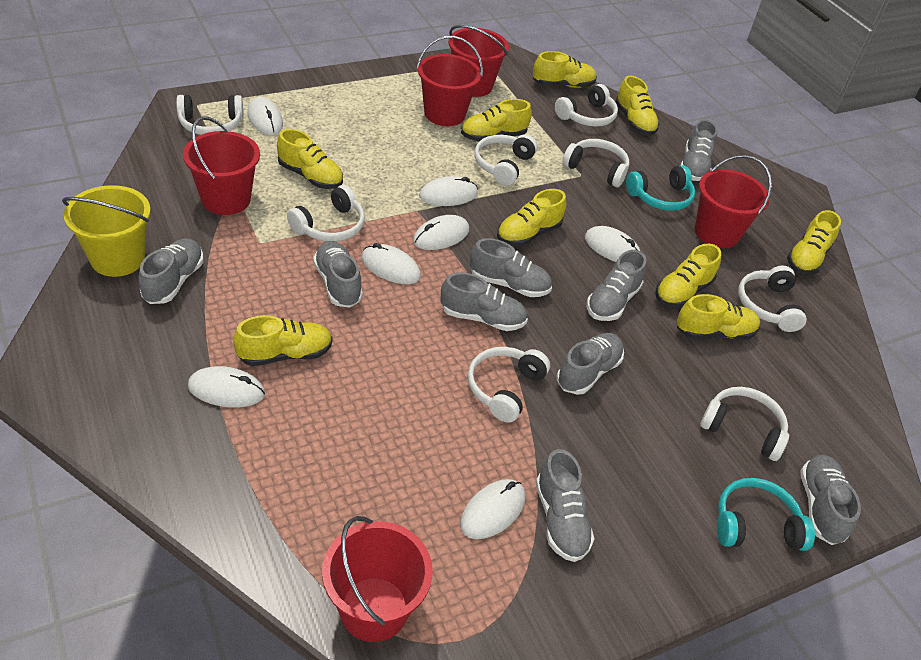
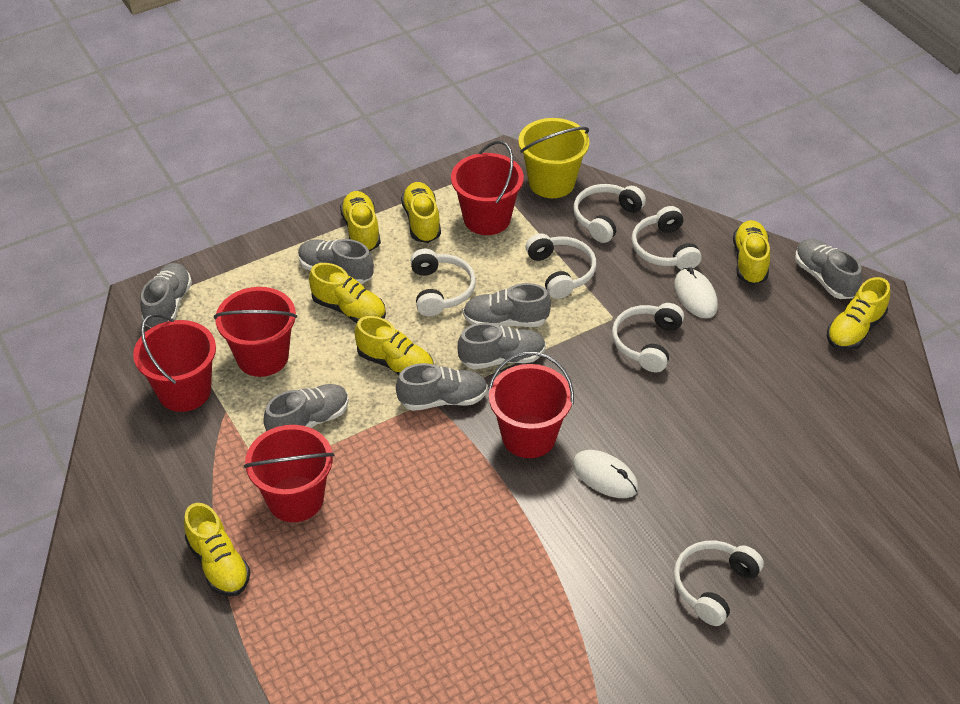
grey shoe: 9 -> 7
turquoise headphones: 2 -> 0
white headphones: 8 -> 6
white mouse: 7 -> 2
yellow shoe: 9 -> 7

